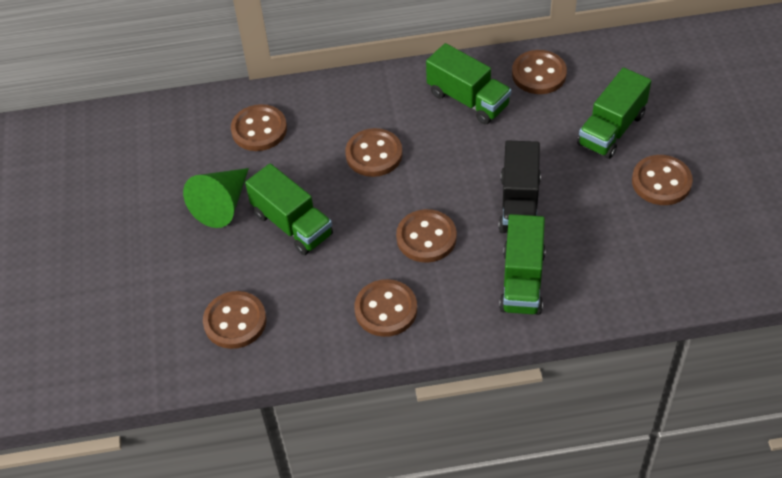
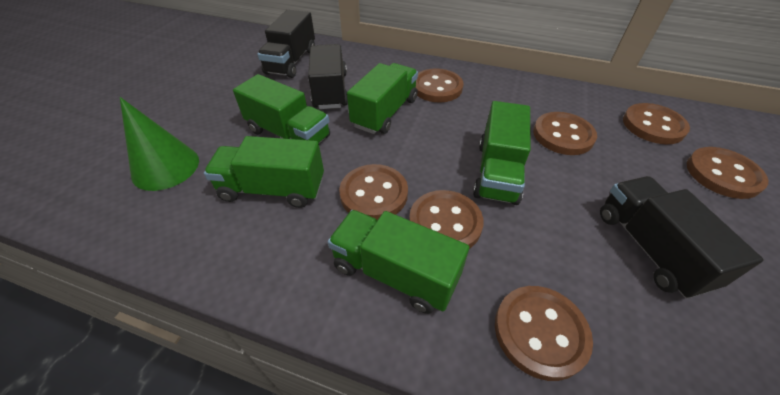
black truck: 1 -> 3
green truck: 4 -> 5

